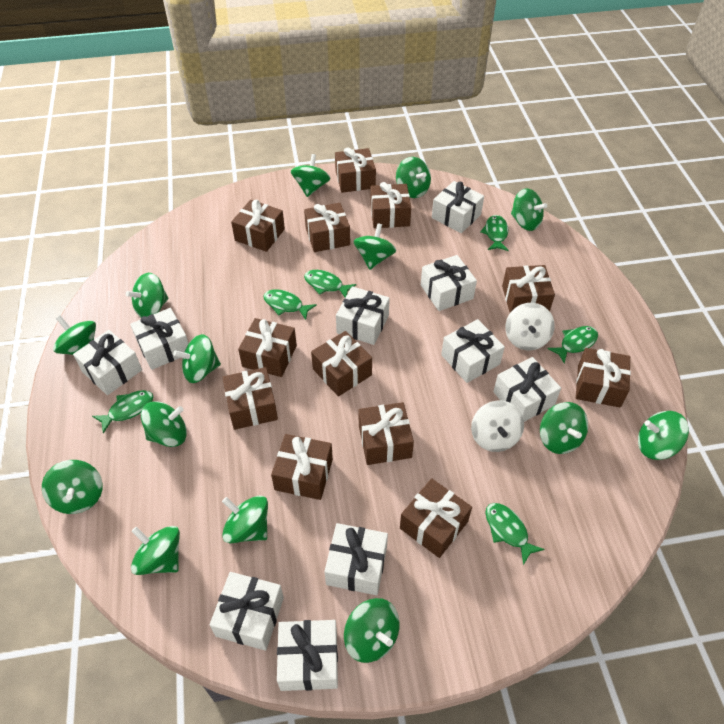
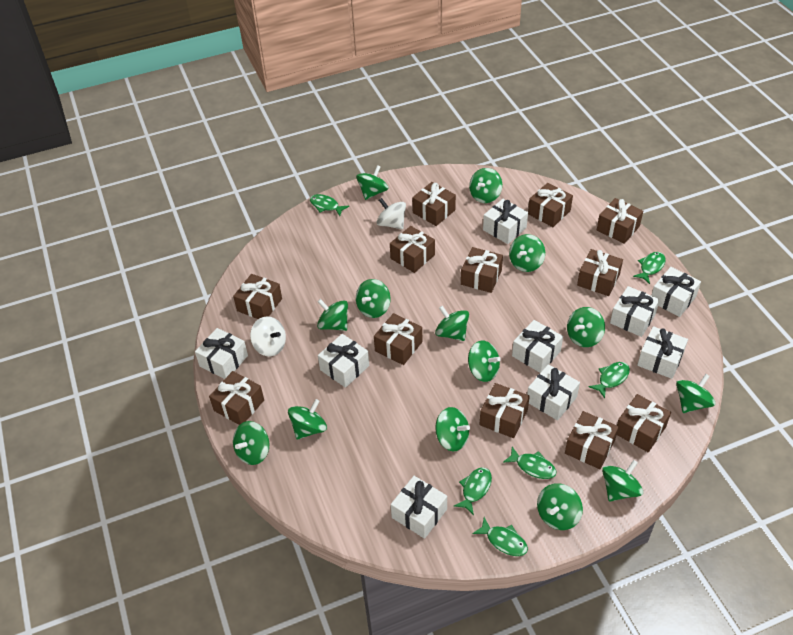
white gift: 10 -> 9

